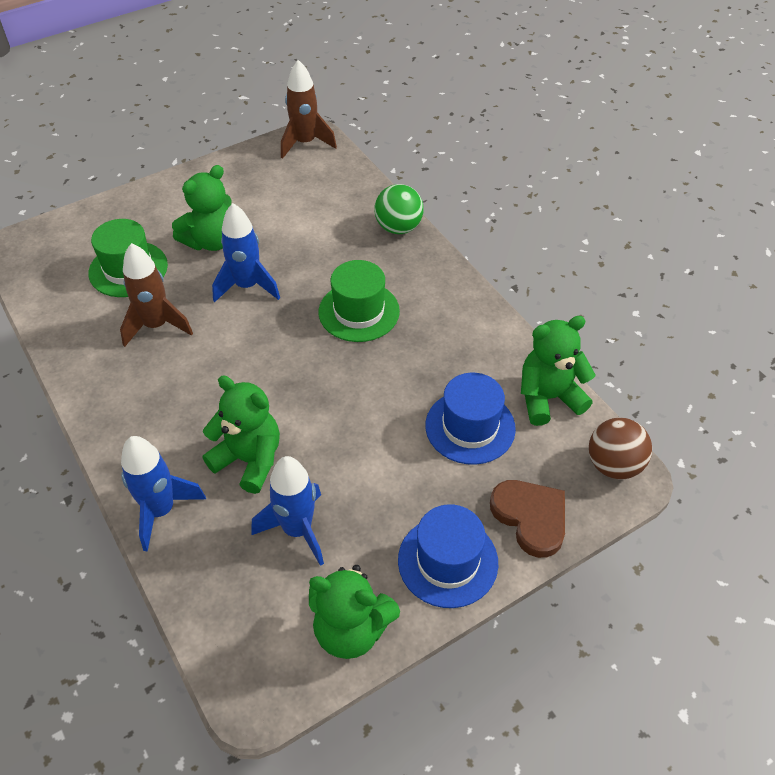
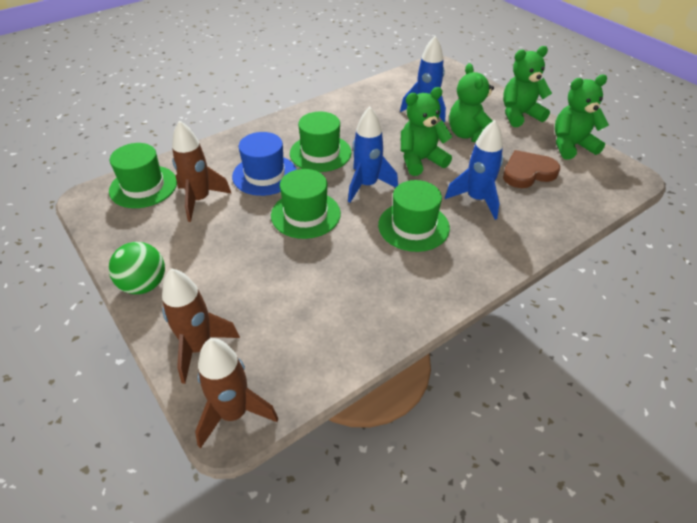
blue hat: 2 -> 1
brown ball: 1 -> 0
brown rocket: 2 -> 3
green hat: 2 -> 4

